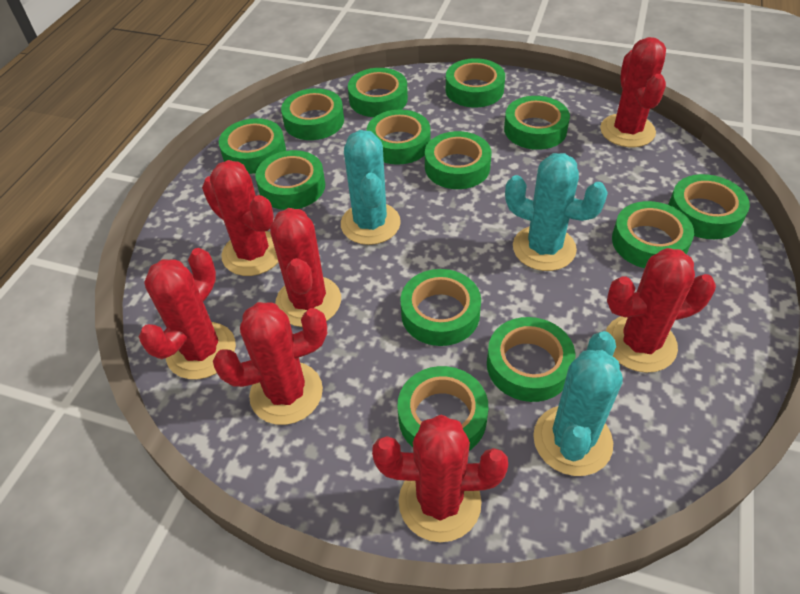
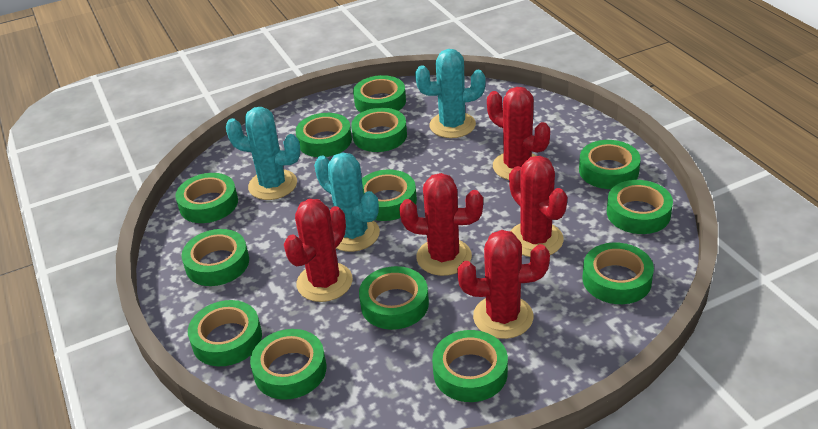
red cactus: 7 -> 5

